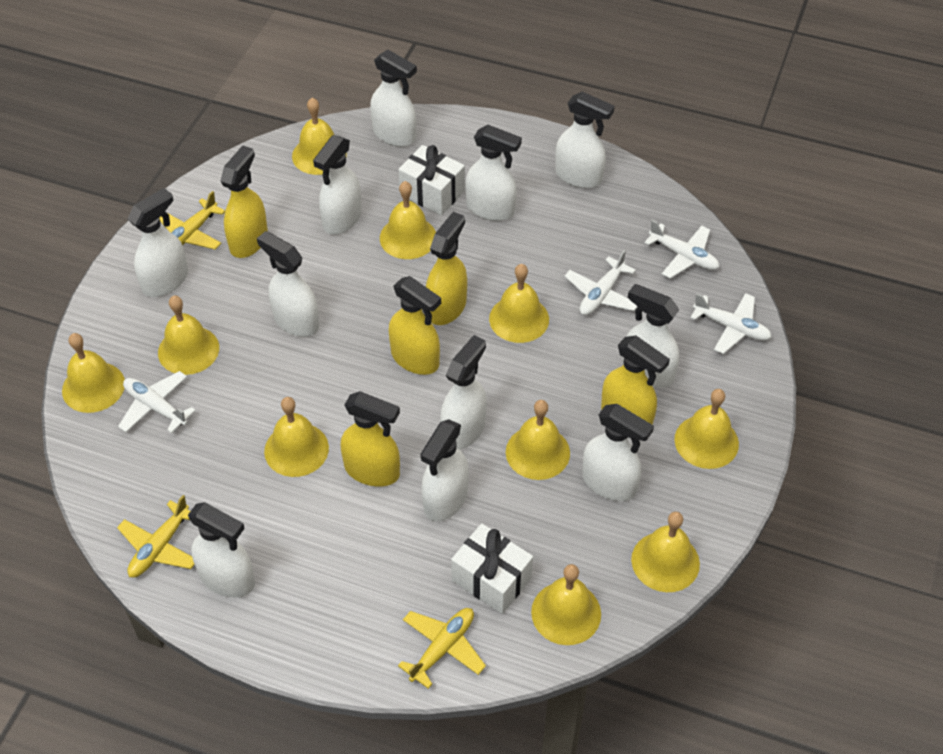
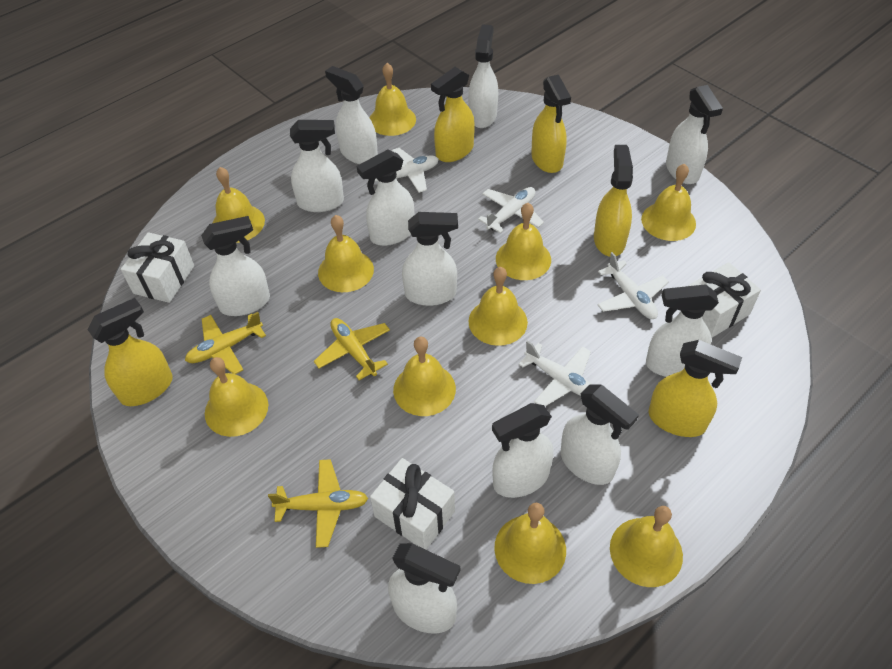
white gift: 2 -> 3

